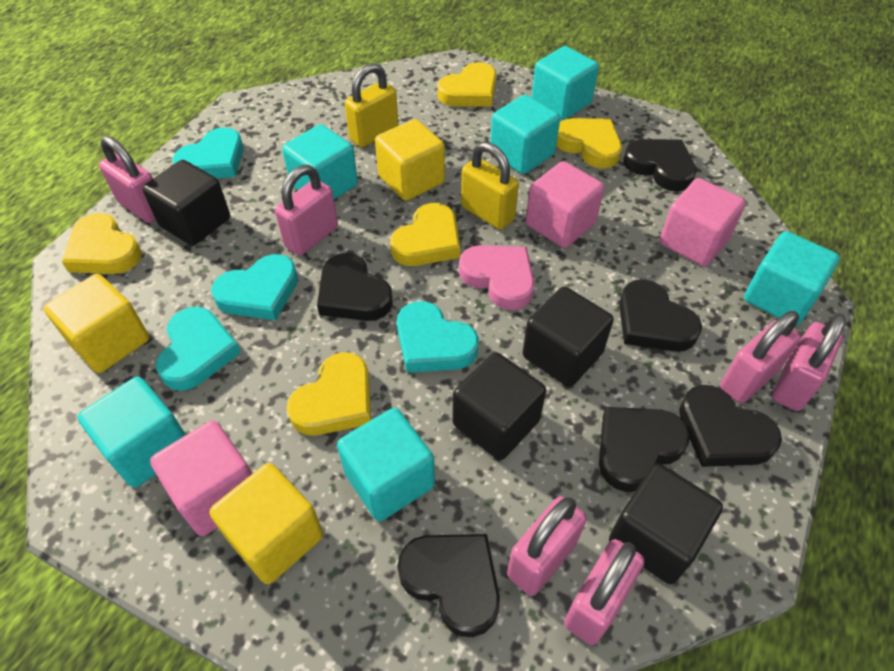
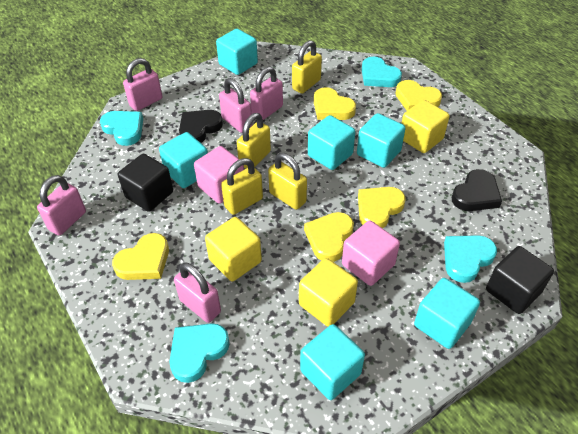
black cube: 4 -> 2
black heart: 6 -> 2
pink cube: 3 -> 2
pink heart: 1 -> 0
pink padlock: 6 -> 5
yellow padlock: 2 -> 4

